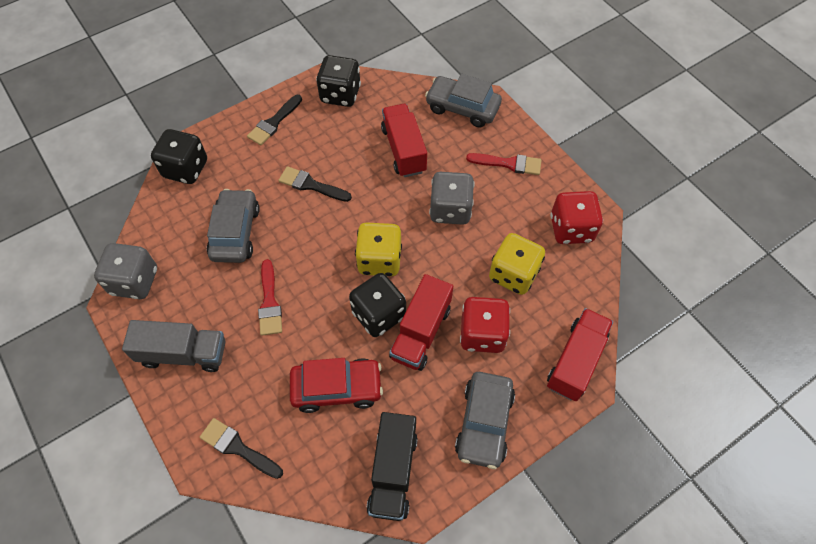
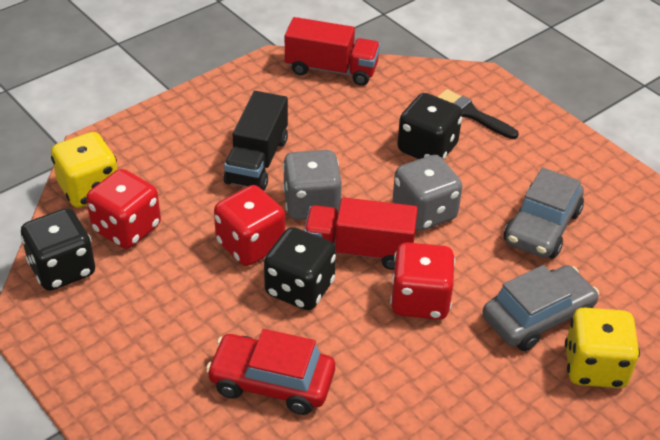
black brush: 3 -> 1
grey car: 3 -> 2
grey truck: 1 -> 0
red brush: 2 -> 0
red dice: 2 -> 3
red truck: 3 -> 2

